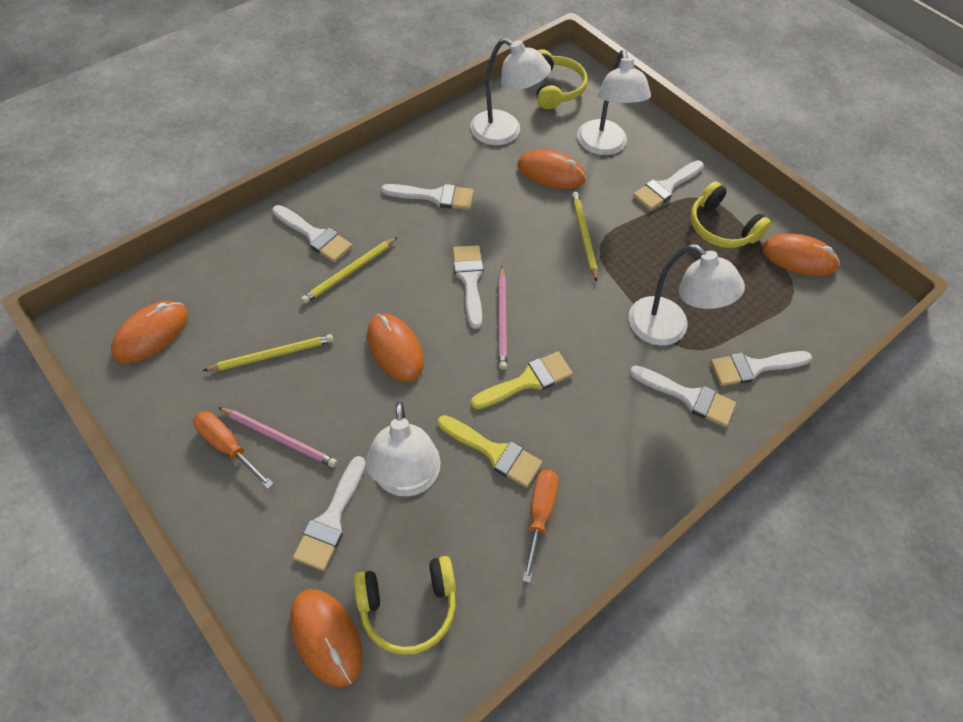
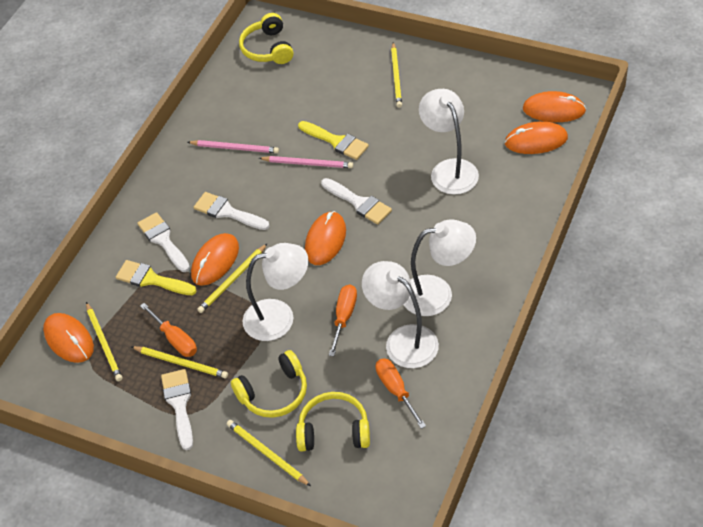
orange screwdriver: 2 -> 3
white brush: 7 -> 4
yellow pencil: 3 -> 5

